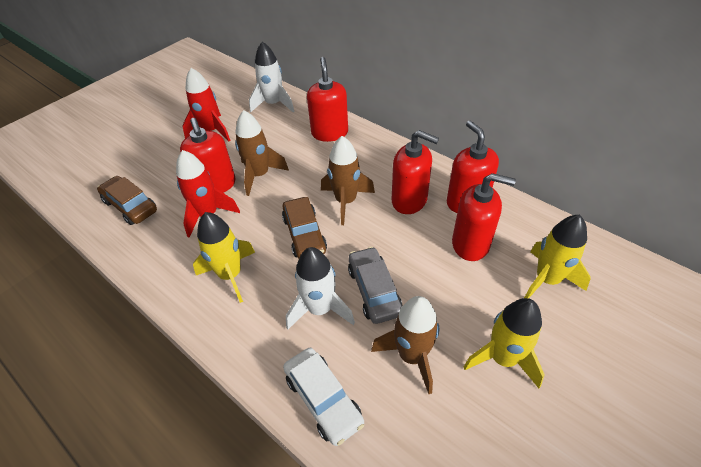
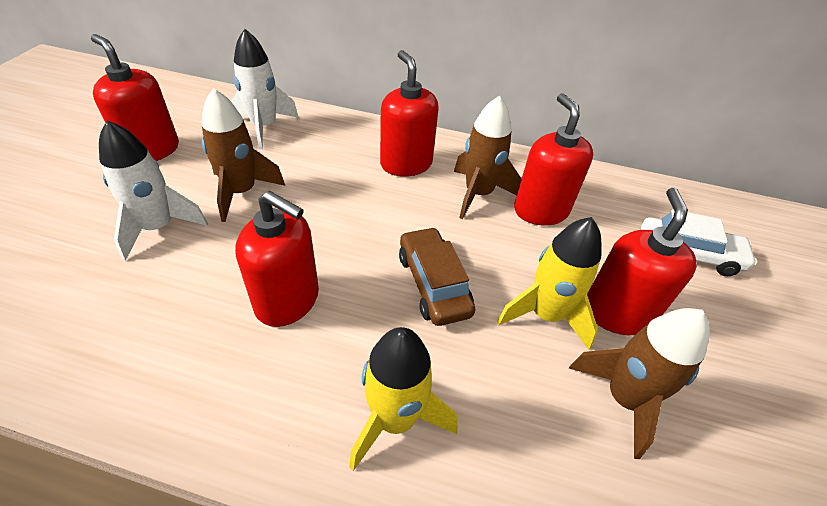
brown car: 2 -> 1
grey car: 1 -> 0
red rocket: 2 -> 0
yellow rocket: 3 -> 2

